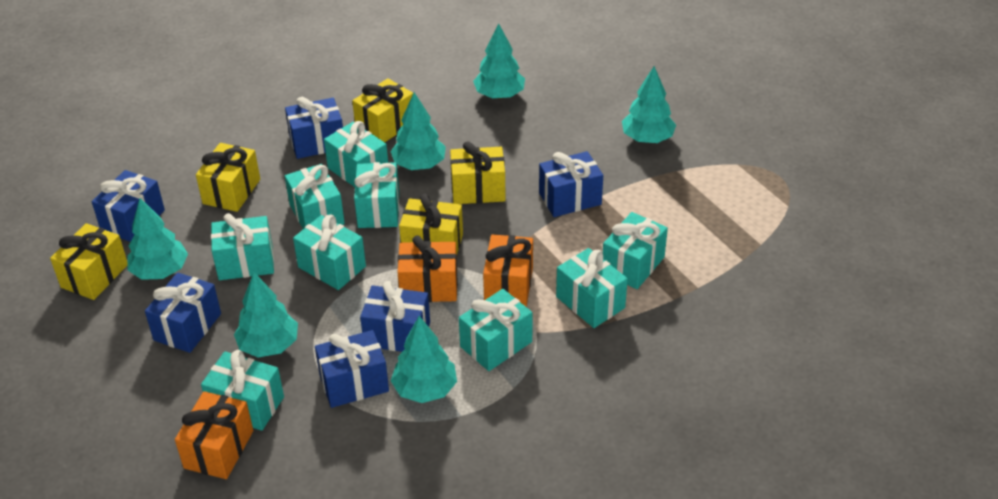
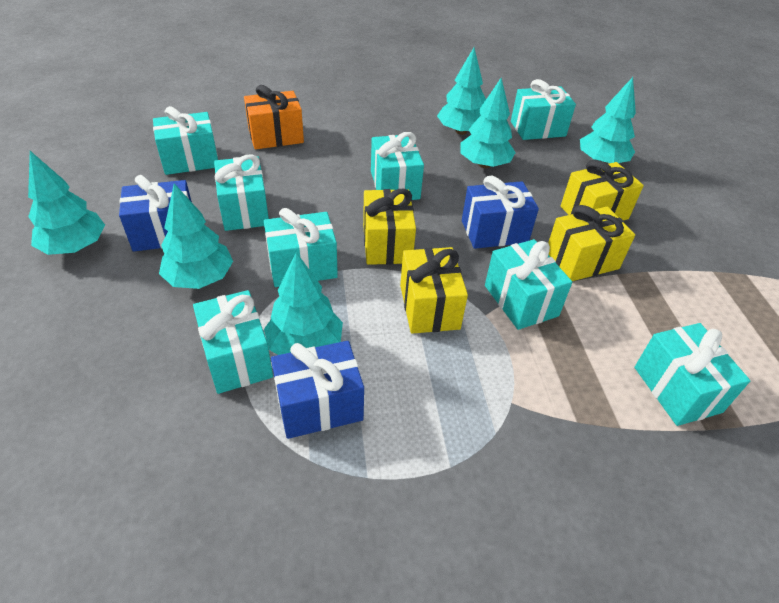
blue gift: 6 -> 3
orange gift: 3 -> 1
turquoise gift: 9 -> 8
yellow gift: 5 -> 4

